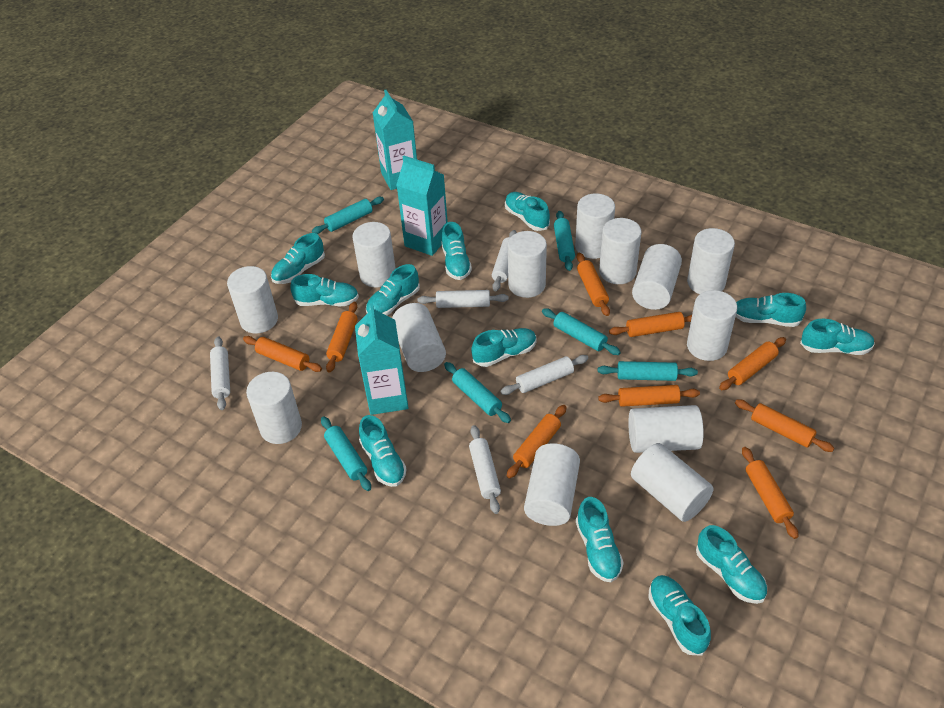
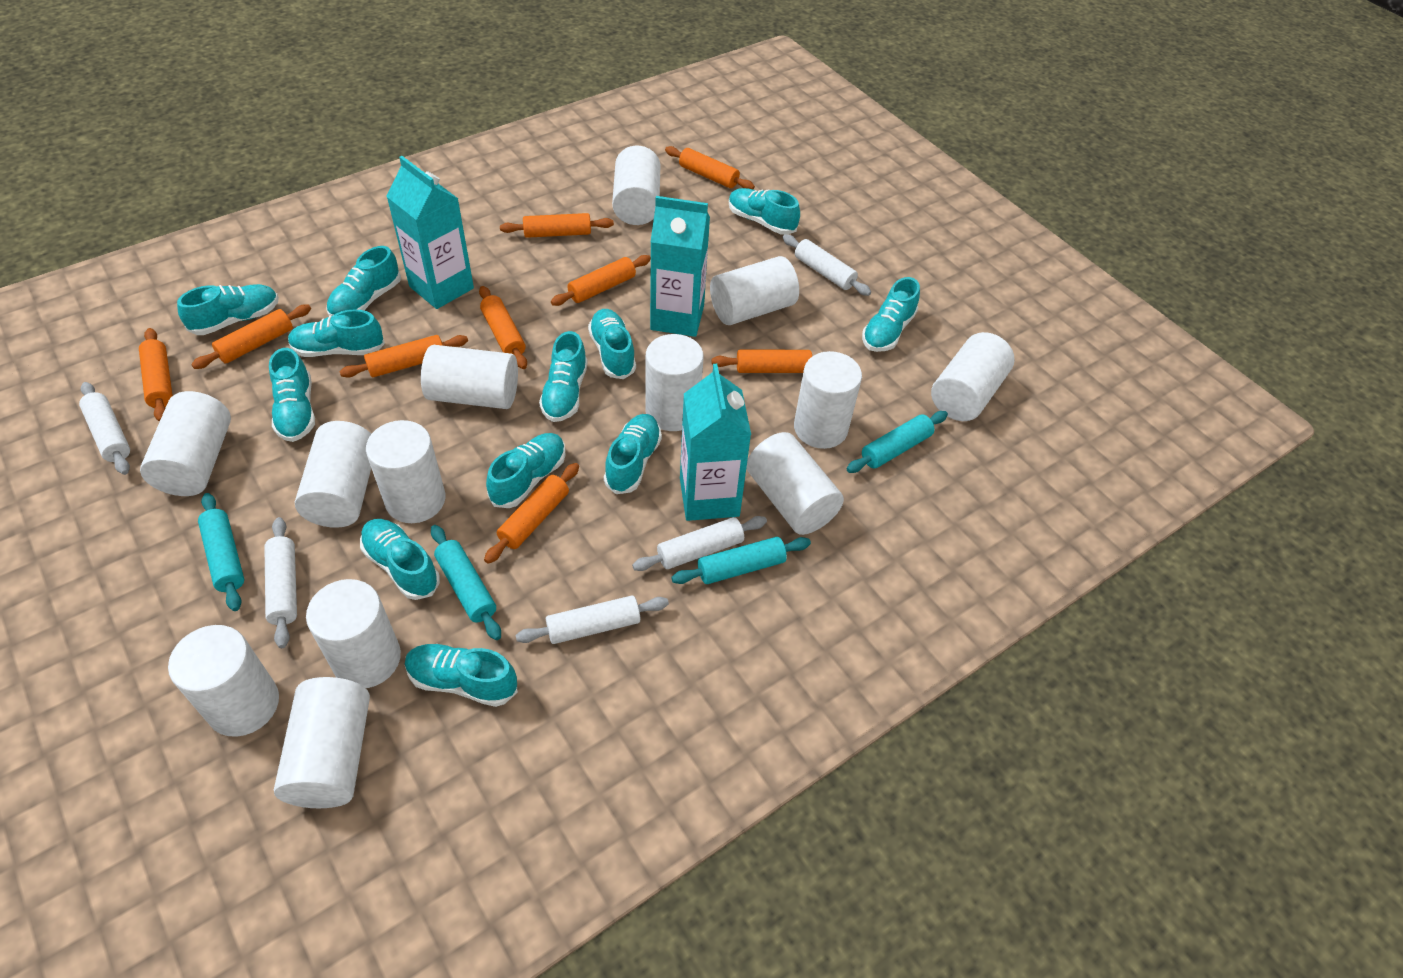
turquoise rolling pin: 6 -> 4

